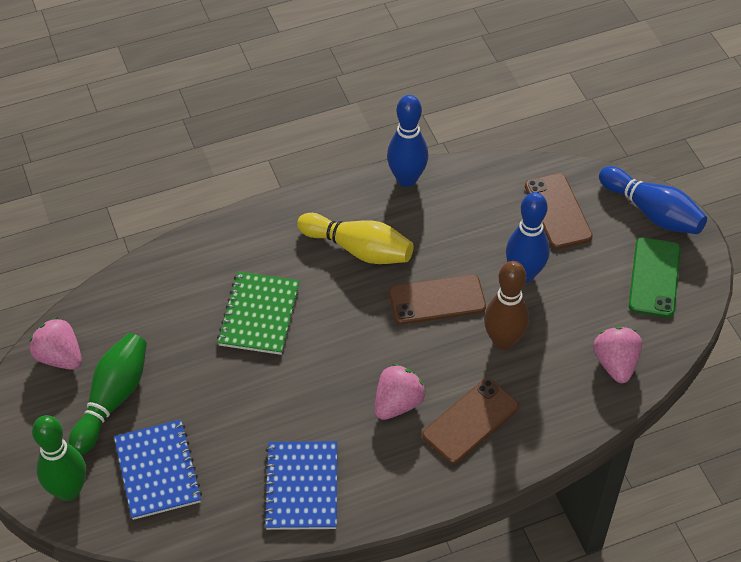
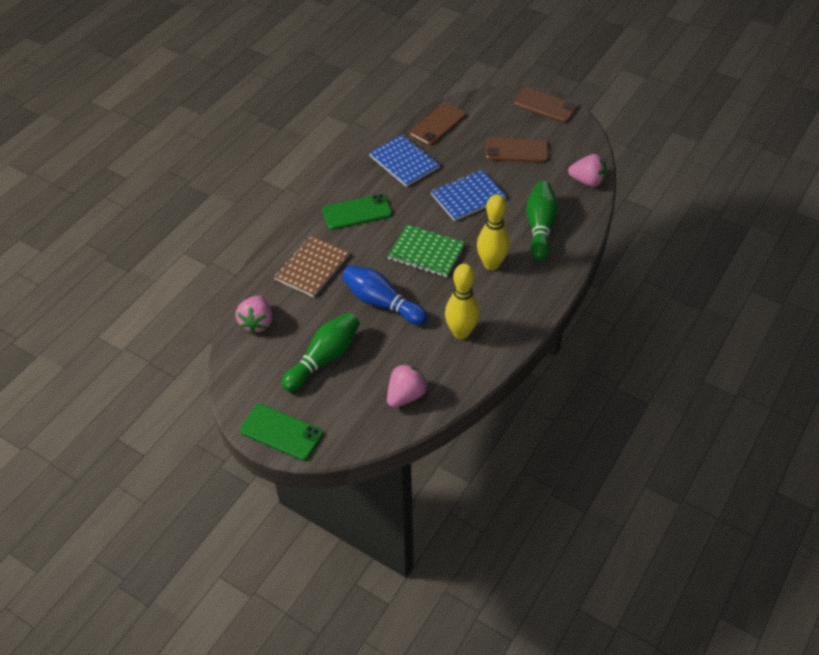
blue bowling pin: 3 -> 1
brown bowling pin: 1 -> 0
brown notebook: 0 -> 1
green phone: 1 -> 2
yellow bowling pin: 1 -> 2

